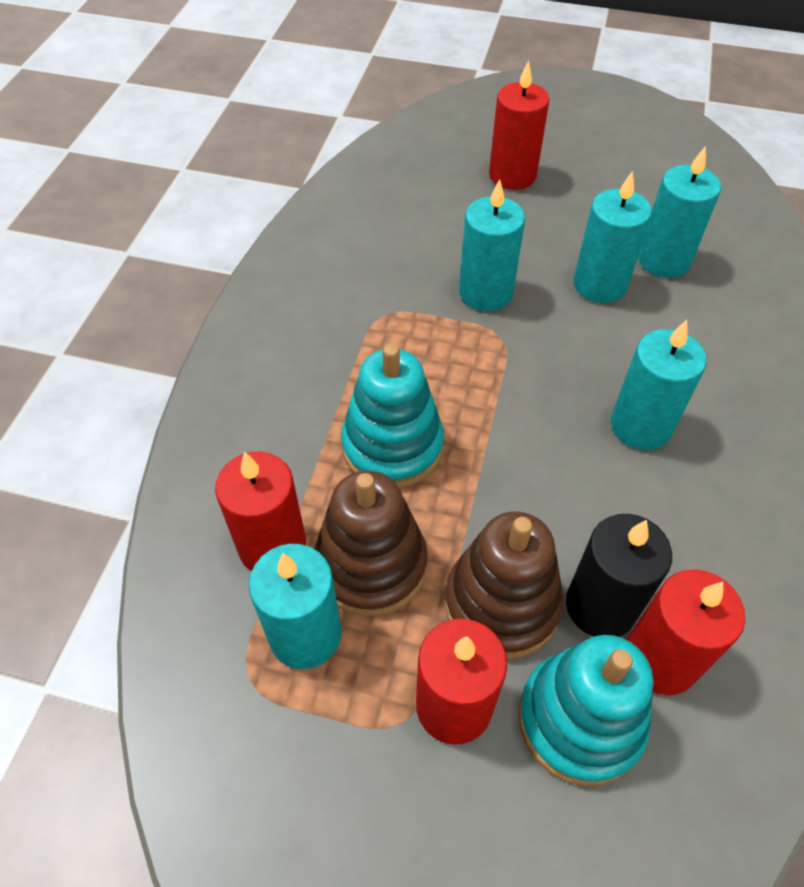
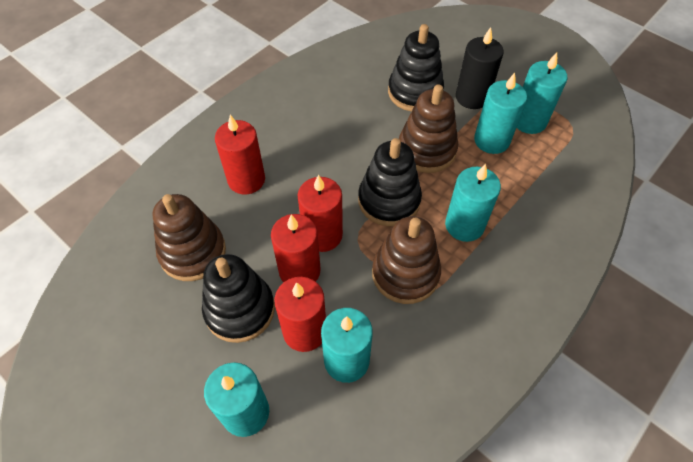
black stacking toy: 0 -> 3
brown stacking toy: 2 -> 3
turquoise stacking toy: 2 -> 0

